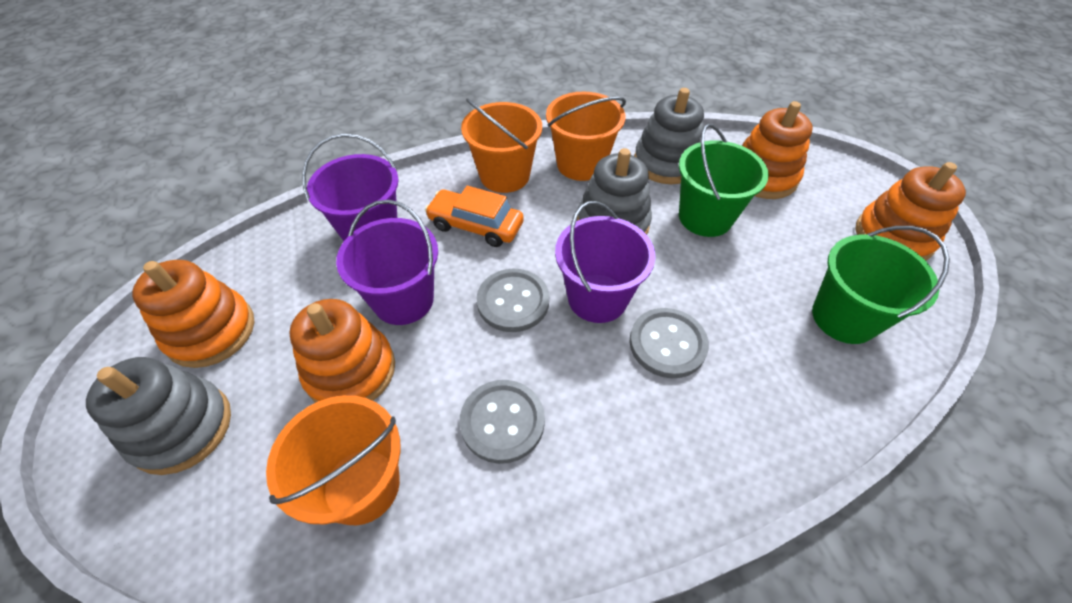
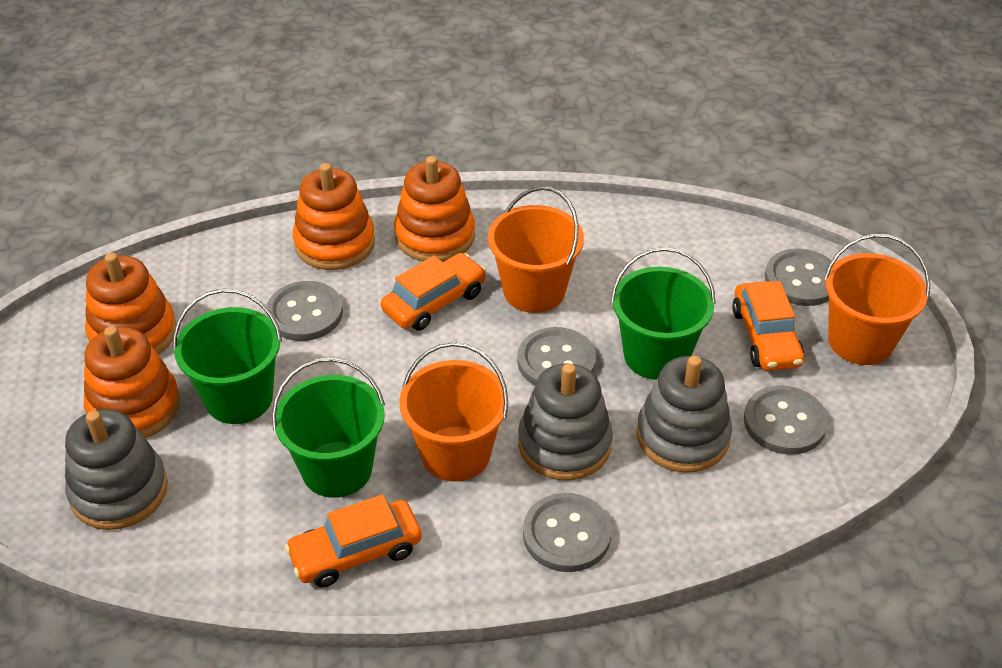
green bucket: 2 -> 3
grey button: 3 -> 5
orange car: 1 -> 3
purple bucket: 3 -> 0

